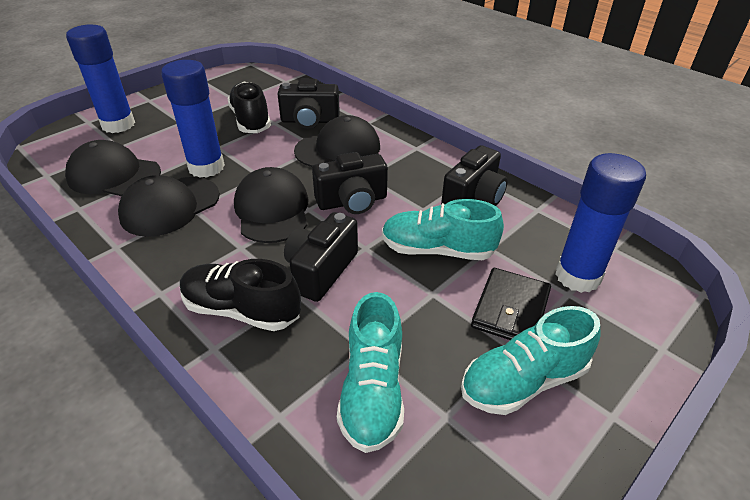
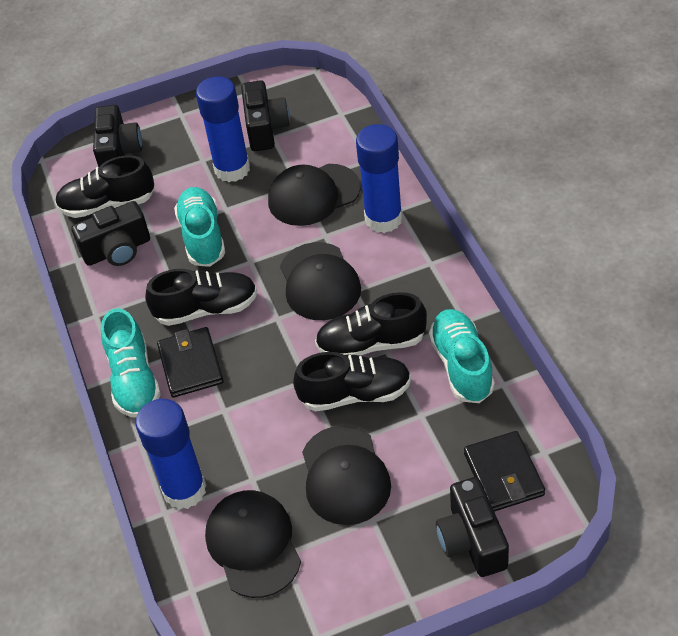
black shoe: 2 -> 4
black wallet: 1 -> 2

